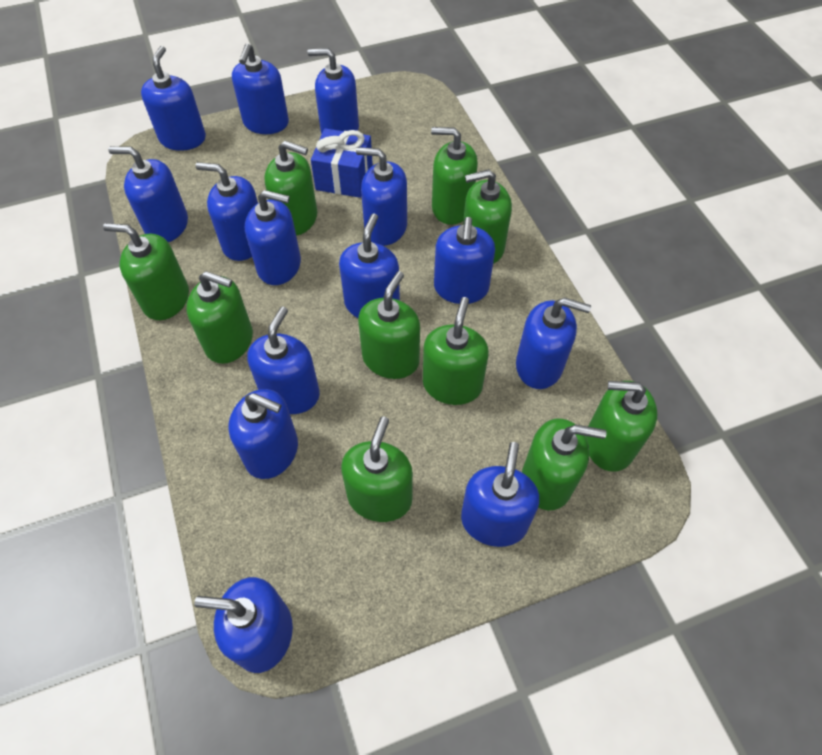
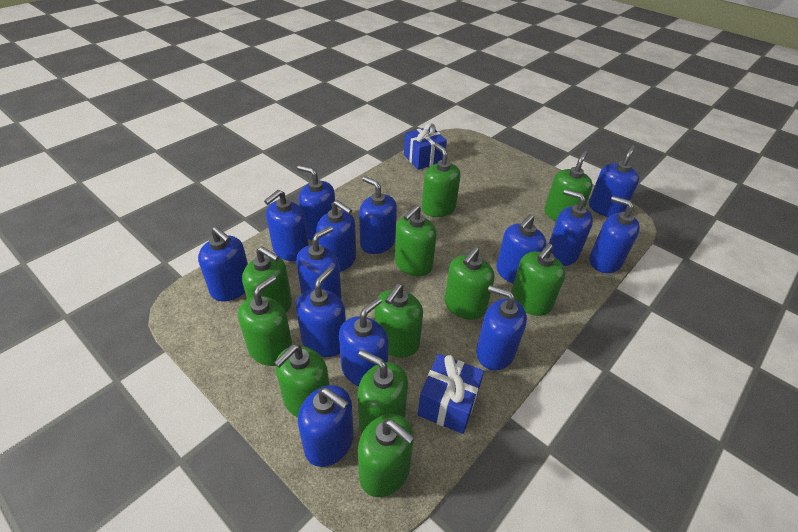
blue gift: 1 -> 2
green soap dispenser: 10 -> 11

